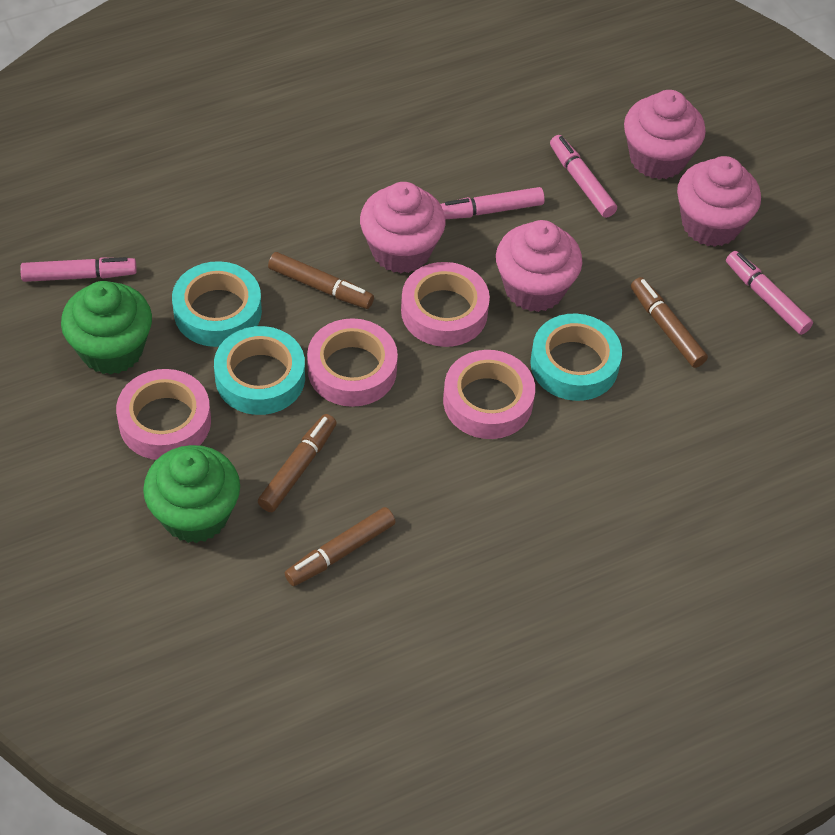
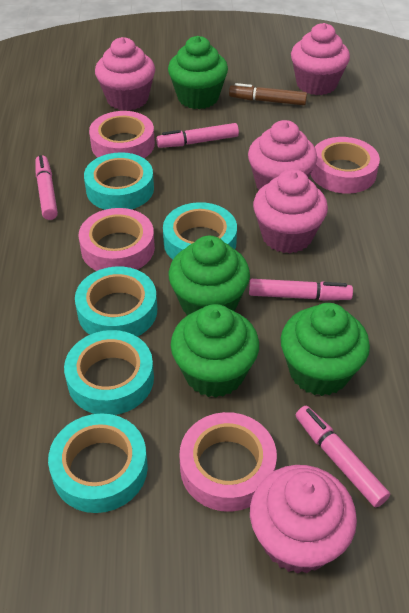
brown marker: 4 -> 1
green cupcake: 2 -> 4
pink cupcake: 4 -> 5
turquoise tape: 3 -> 5

